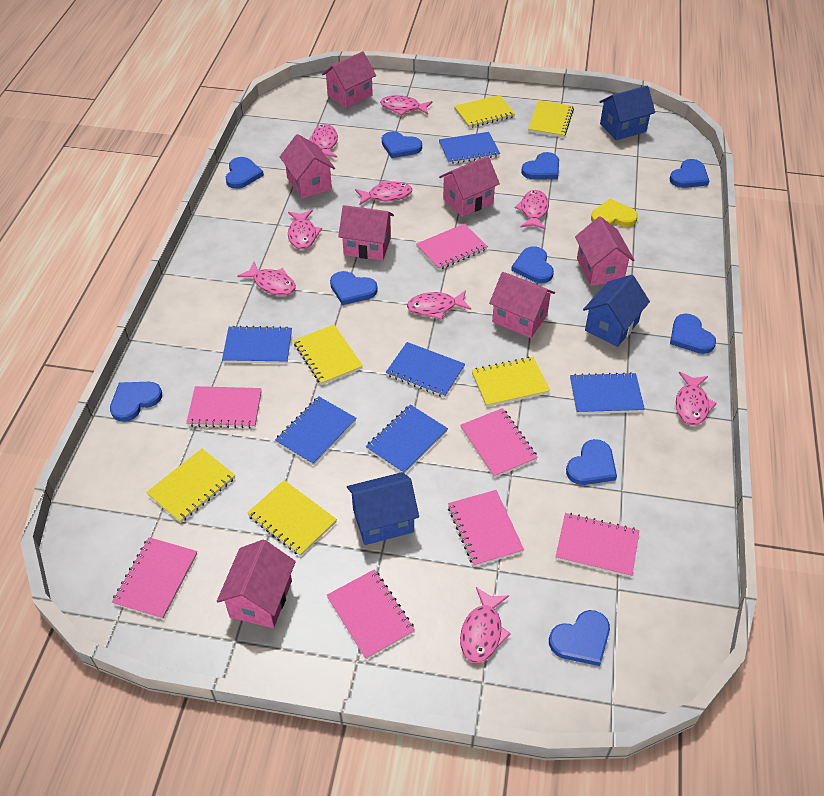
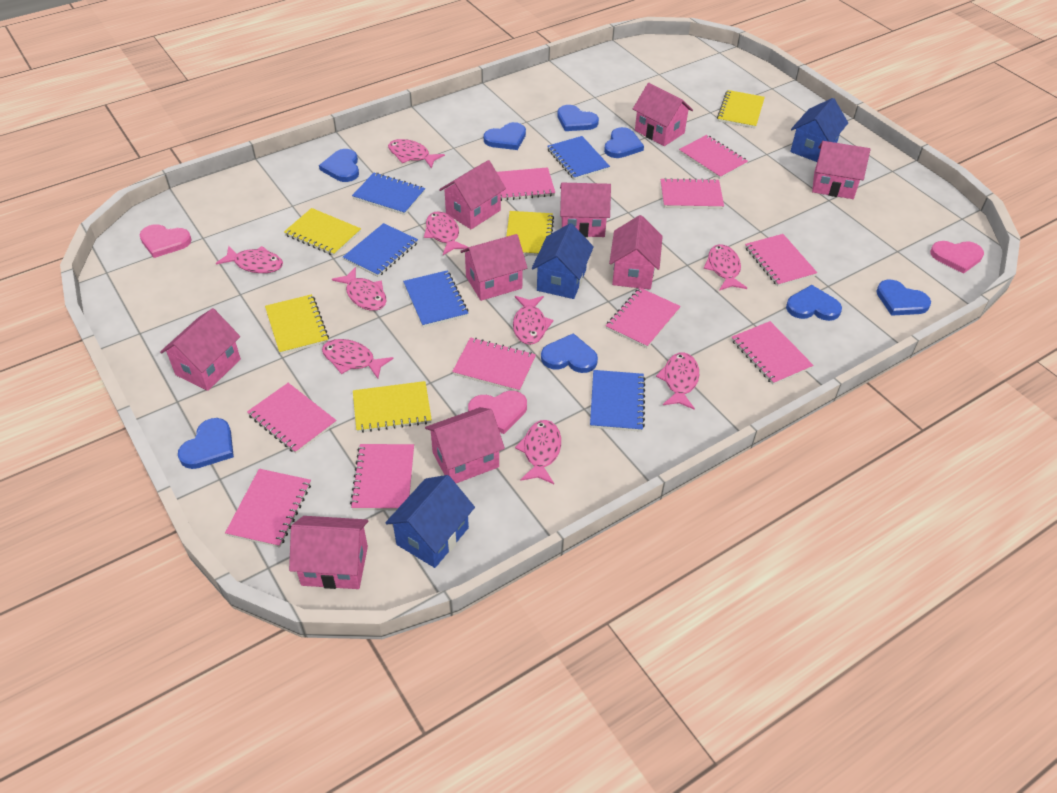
blue heart: 10 -> 8
blue notebook: 6 -> 5
pink heart: 0 -> 3
pink house: 7 -> 9
pink notebook: 7 -> 10
yellow heart: 1 -> 0
yellow notebook: 6 -> 5

